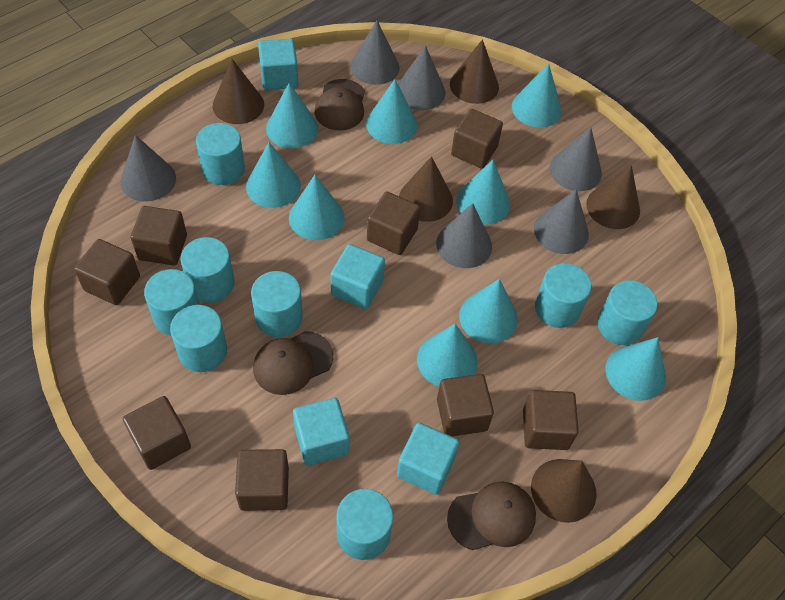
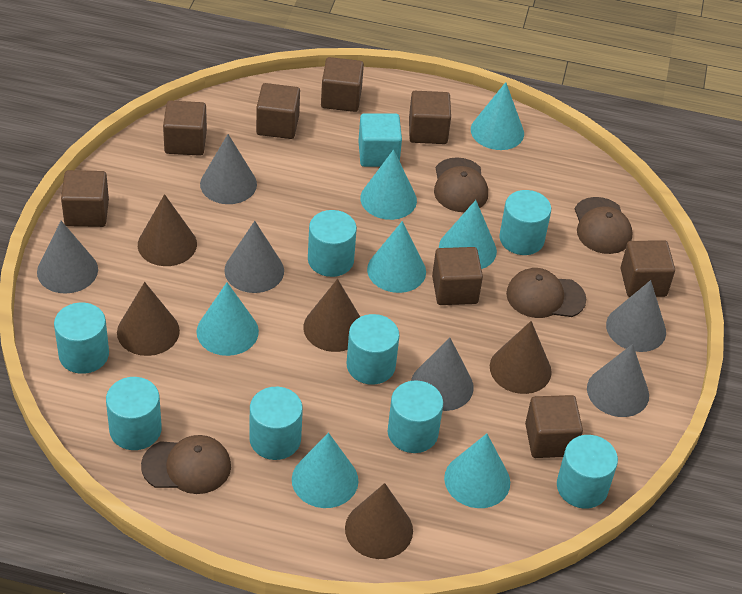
brown cap: 3 -> 4
turquoise cone: 9 -> 7
turquoise cube: 4 -> 1

